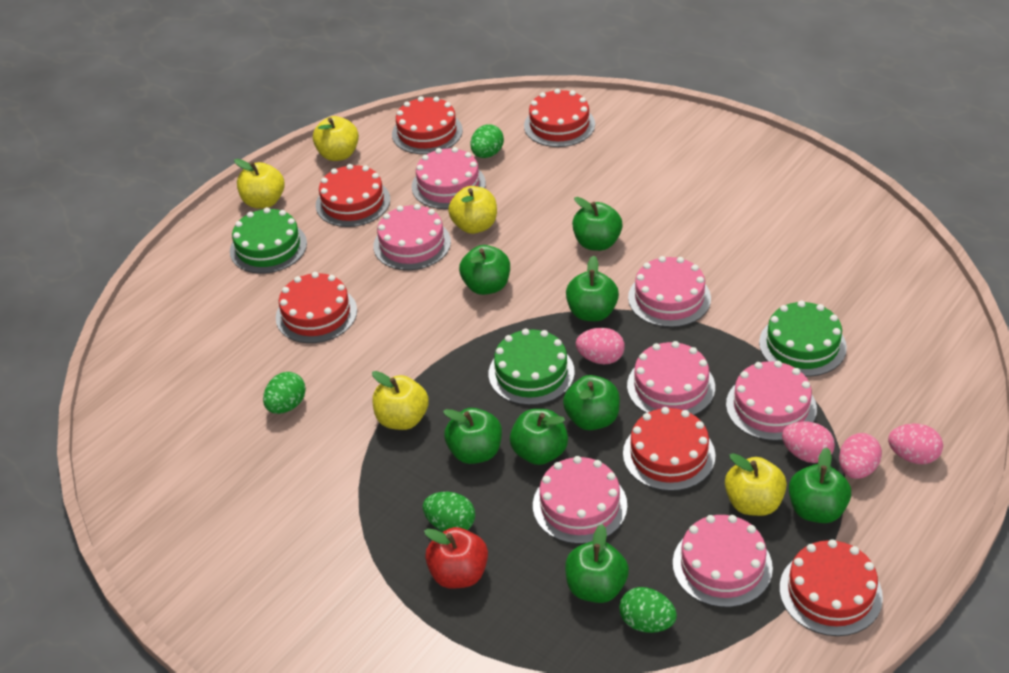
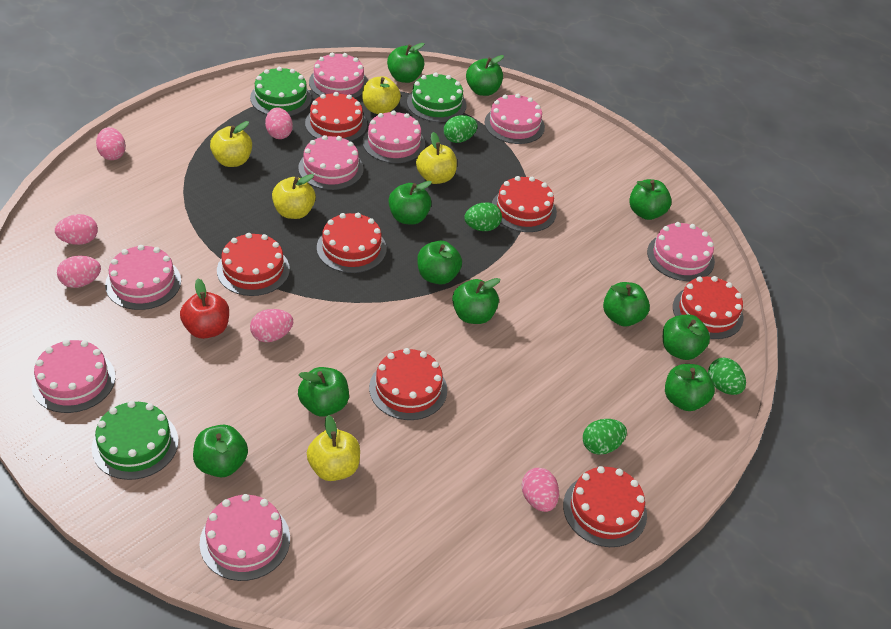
green apple: 8 -> 11
pink cake: 7 -> 8
pink egg: 4 -> 6
red cake: 6 -> 7

